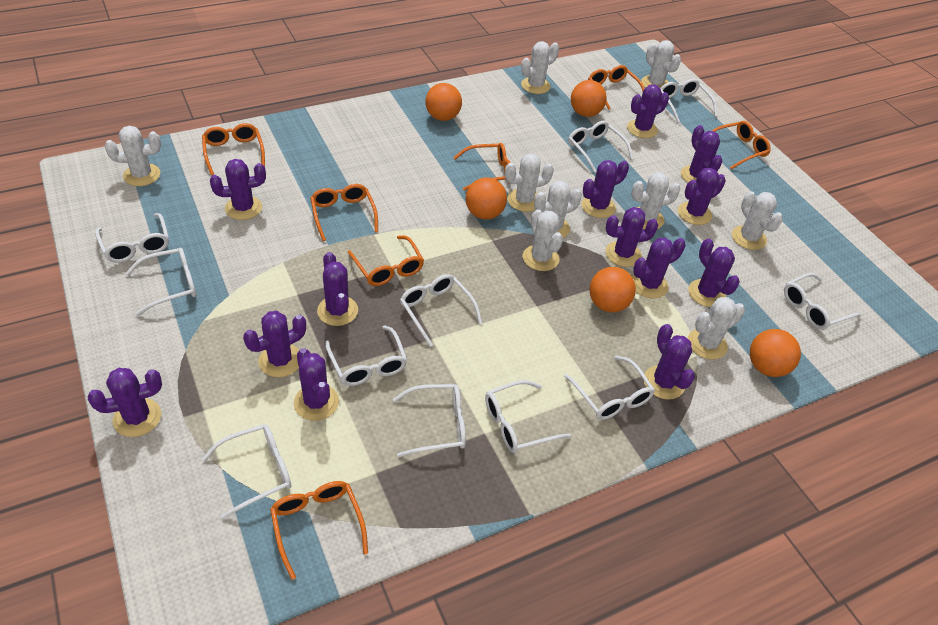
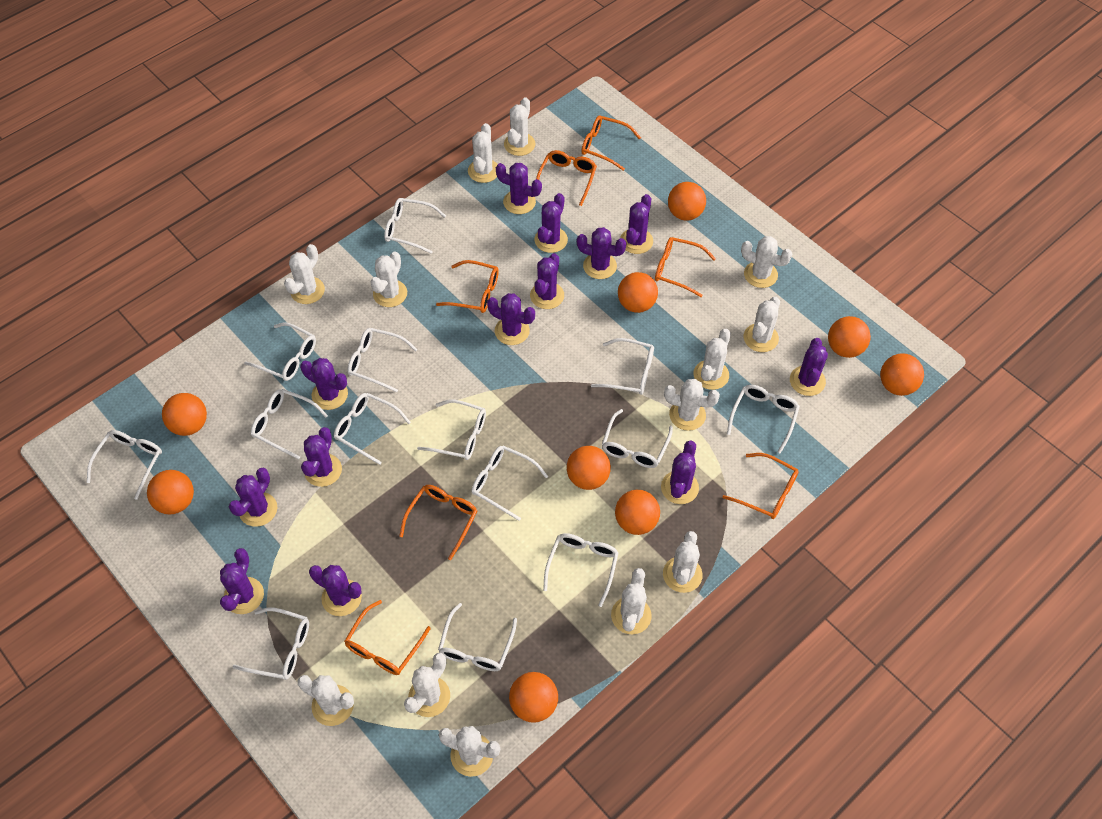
orange ball: 5 -> 9
white cactus: 9 -> 13
white glasses: 11 -> 14

